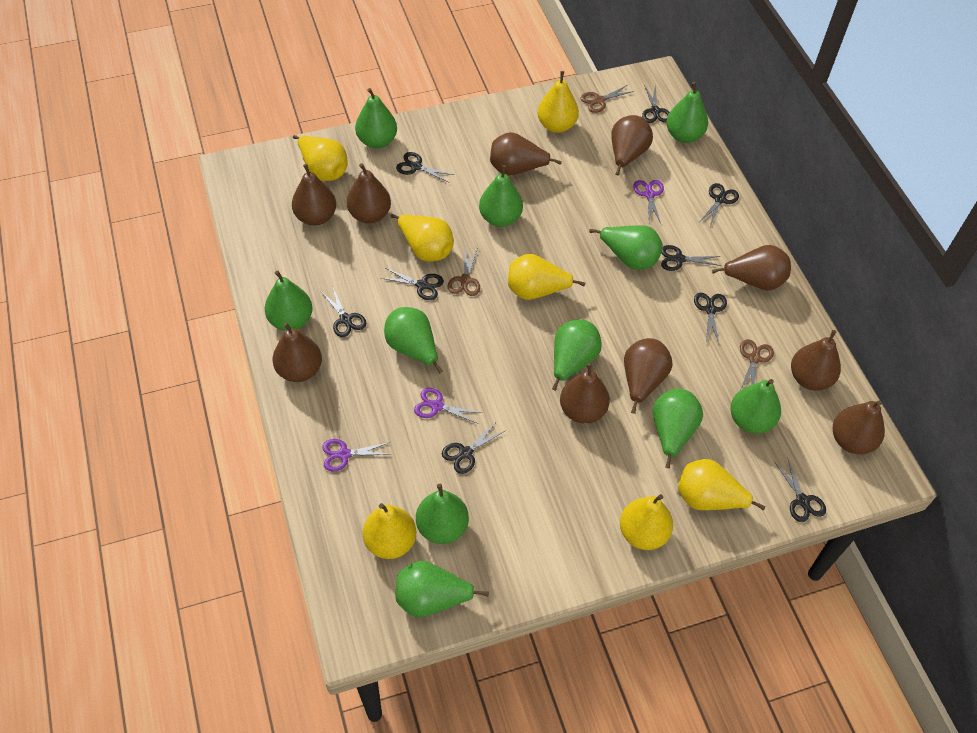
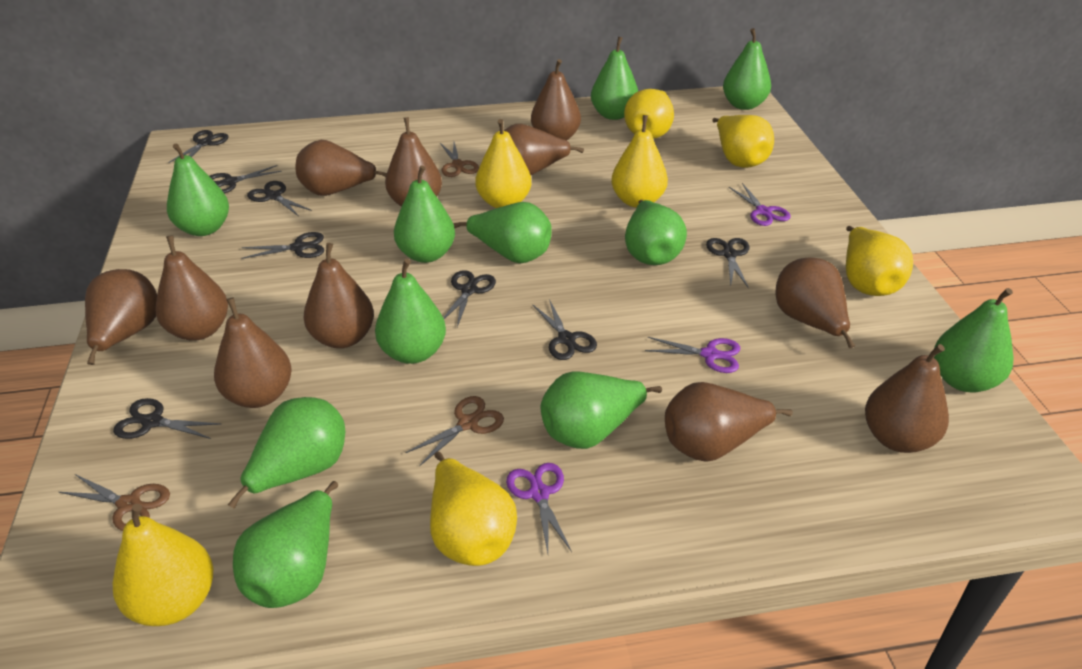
black scissors: 9 -> 8
brown pear: 10 -> 11

